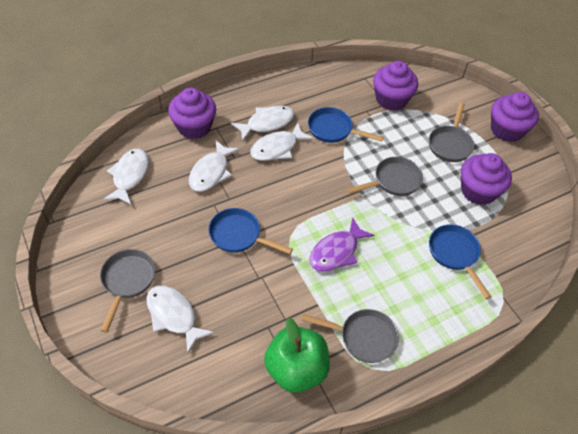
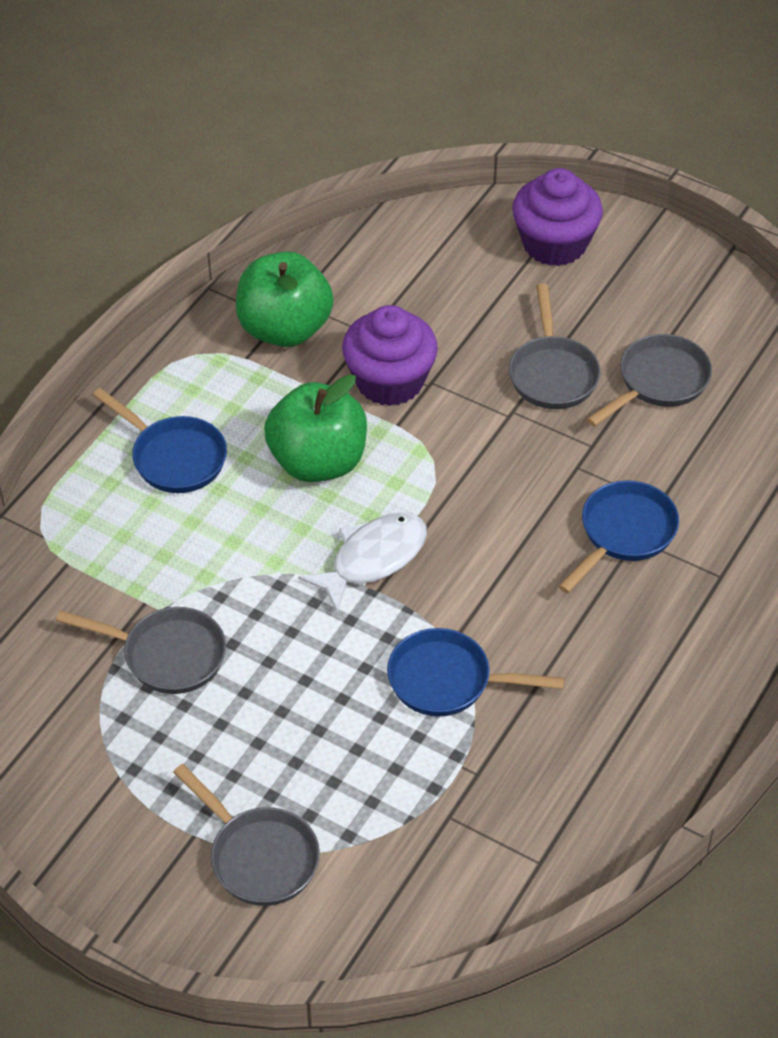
green apple: 1 -> 2
purple cupcake: 4 -> 2
purple fish: 1 -> 0
white fish: 5 -> 1

